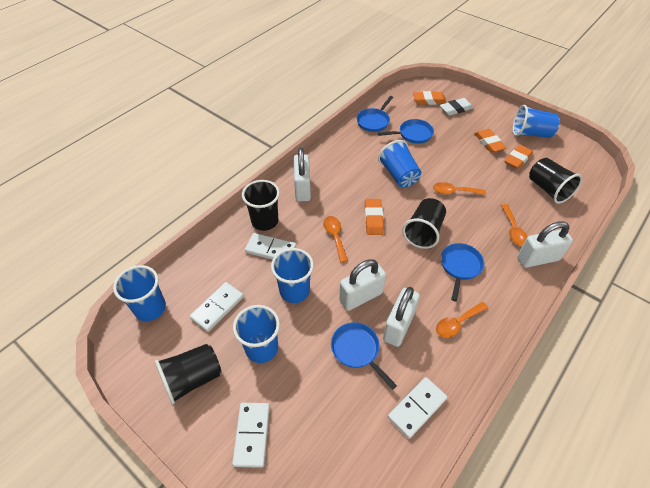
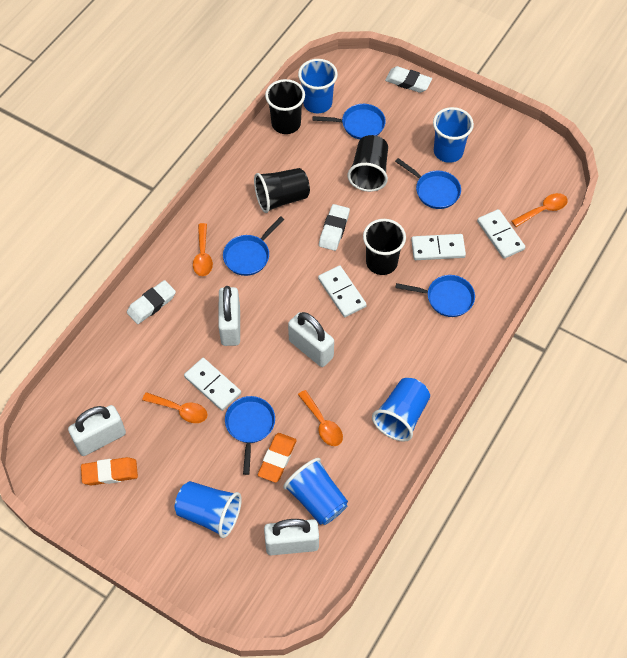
blue pan: 4 -> 5
orange eraser: 4 -> 2
white eraser: 1 -> 3

